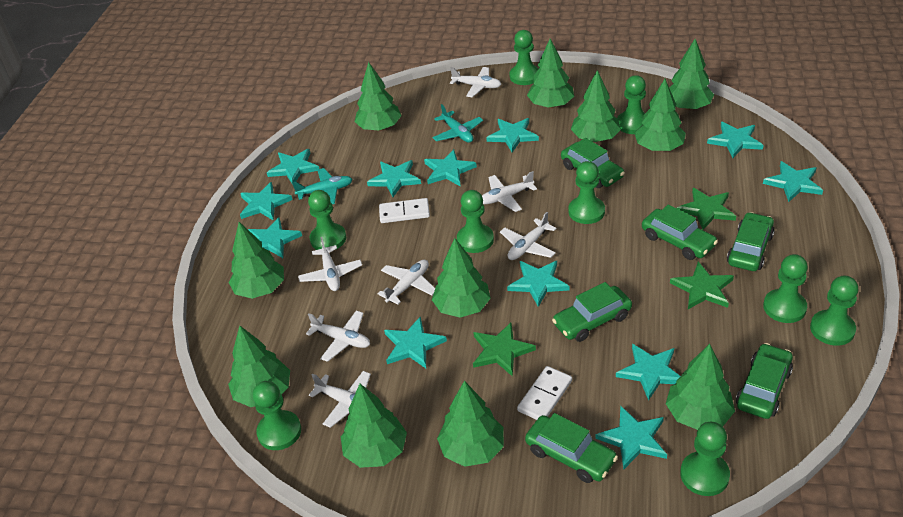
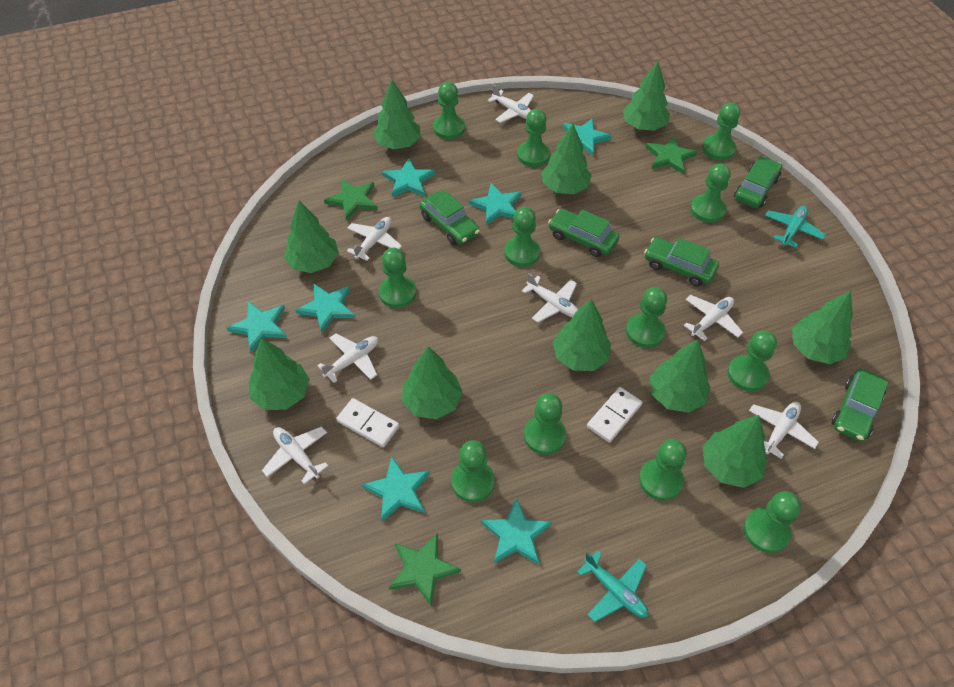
green car: 6 -> 5
green pawn: 9 -> 12
green tree: 11 -> 10
turquoise star: 12 -> 7

